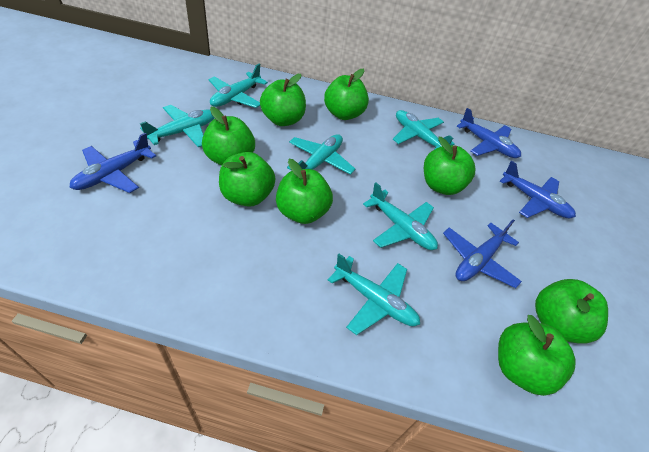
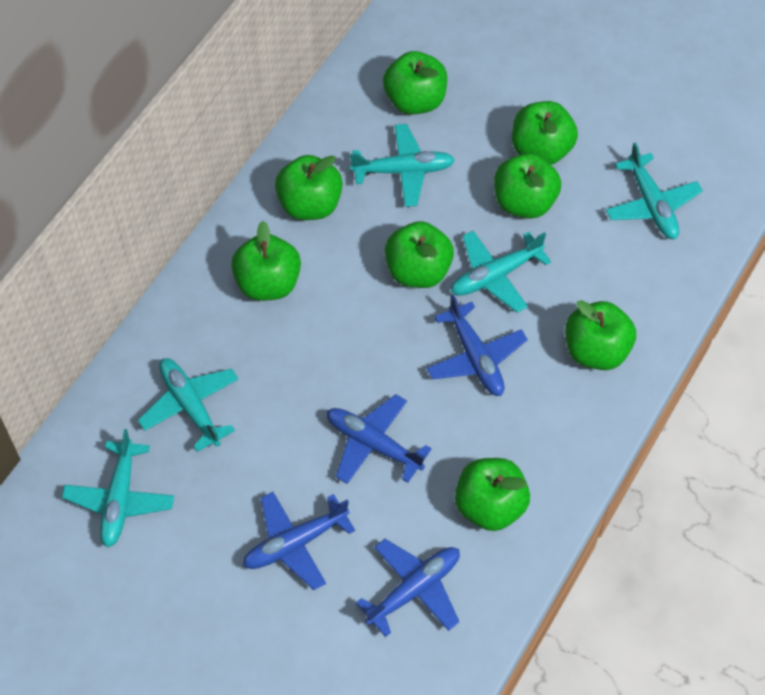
turquoise plane: 6 -> 5

